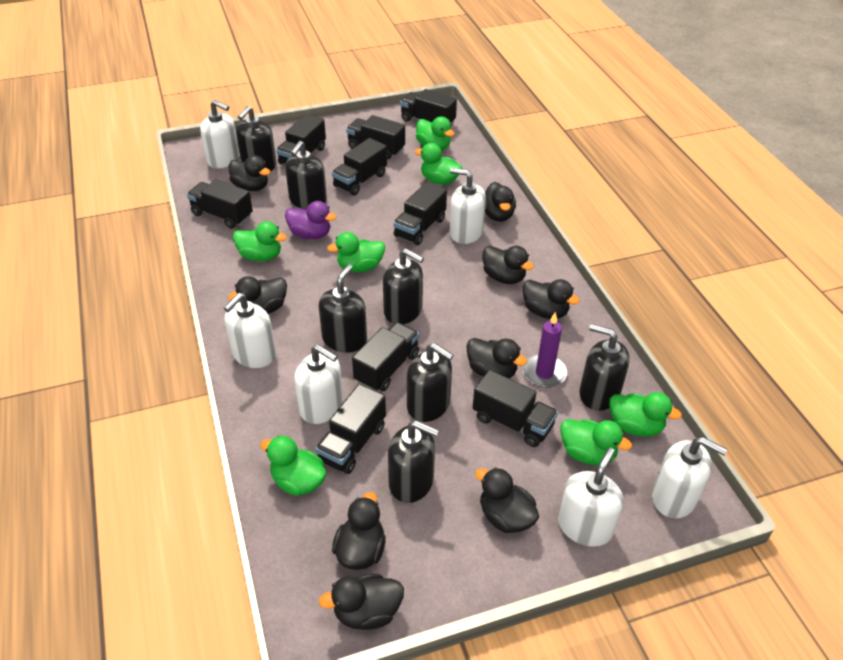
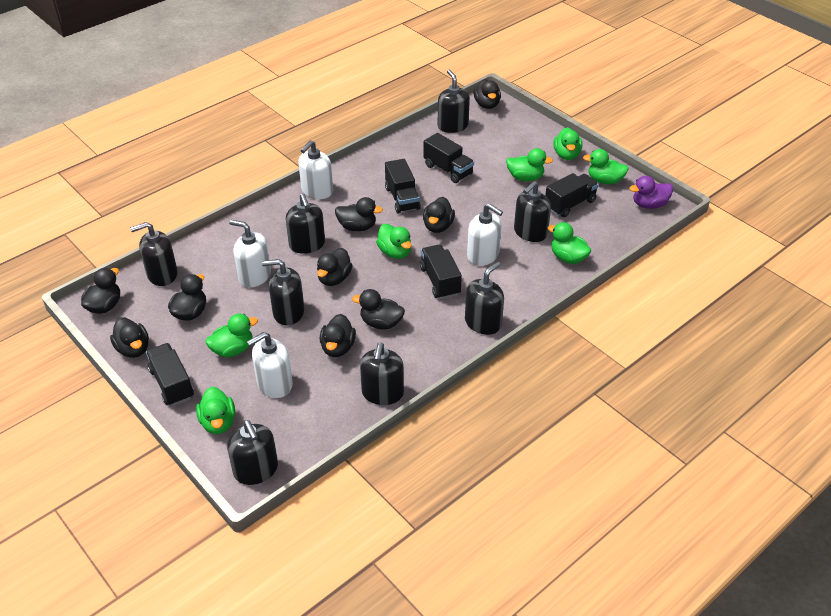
black soap dispenser: 7 -> 8
black truck: 9 -> 5
purple candle: 1 -> 0
white soap dispenser: 6 -> 4

